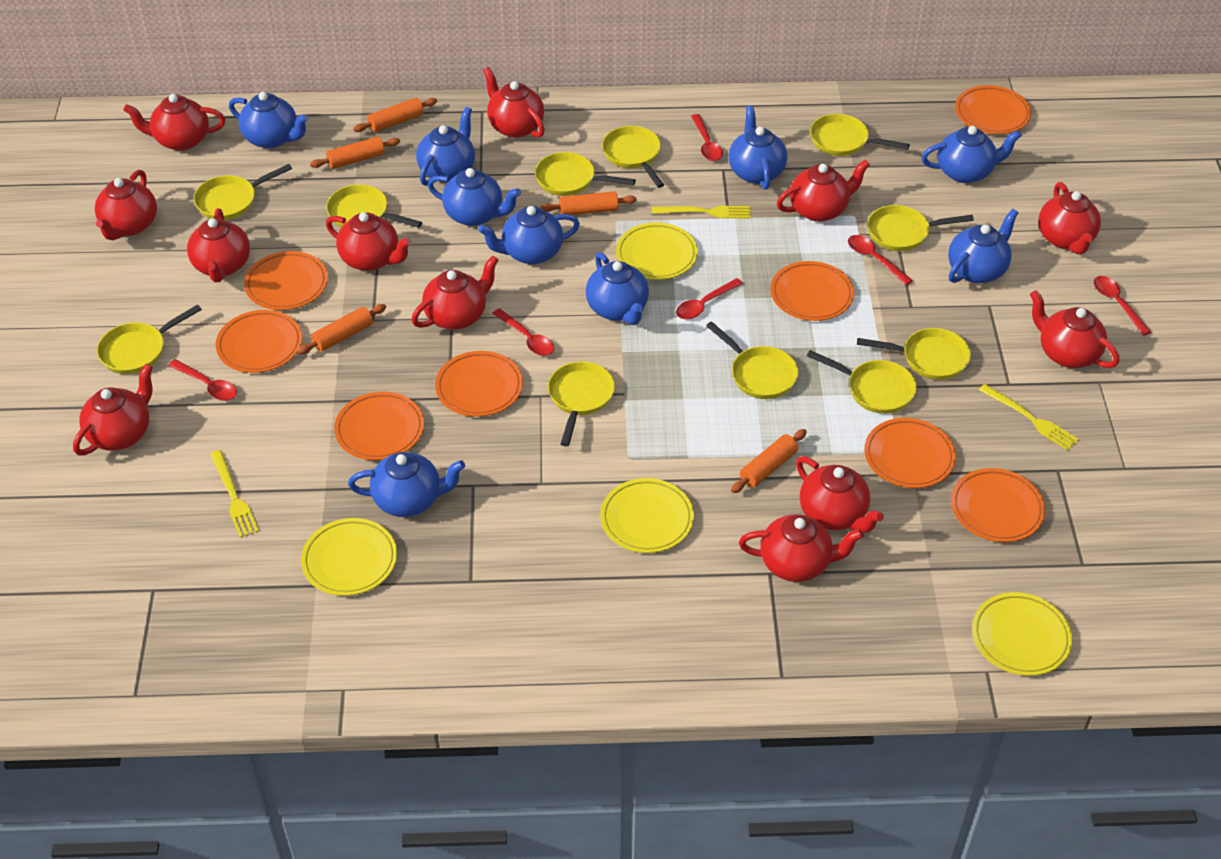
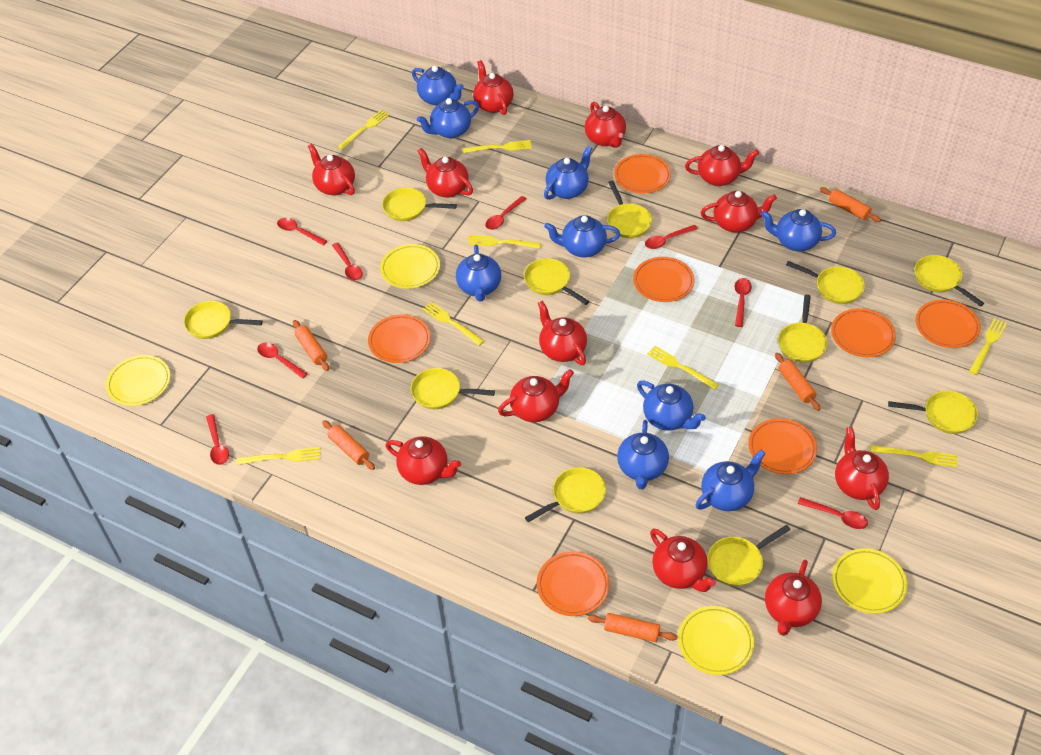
orange plate: 8 -> 7
red spoon: 6 -> 8
yellow fork: 3 -> 8

